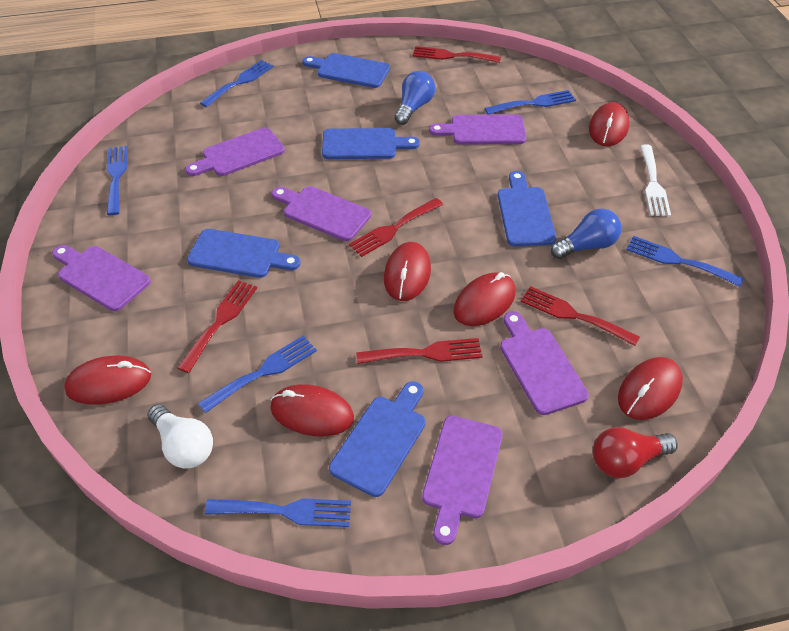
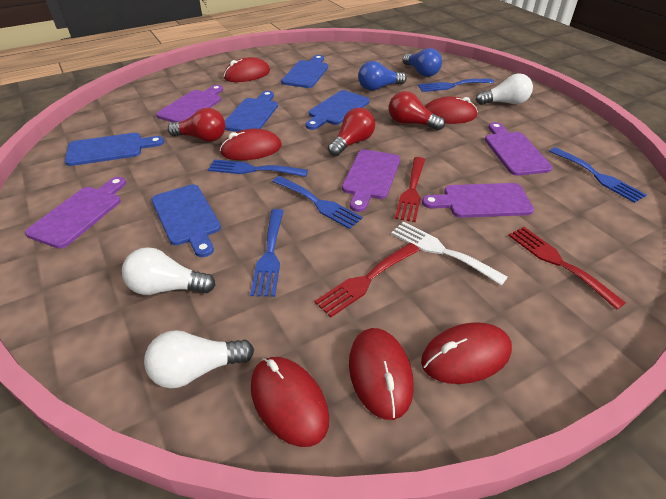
blue fork: 6 -> 5
purple cutting board: 6 -> 5
red fork: 5 -> 3
red light bulb: 1 -> 3
white light bulb: 1 -> 3

